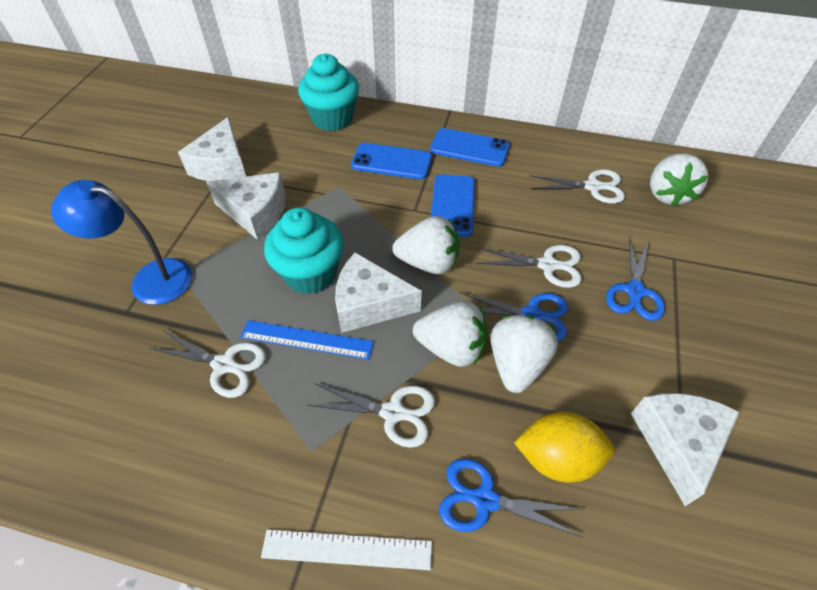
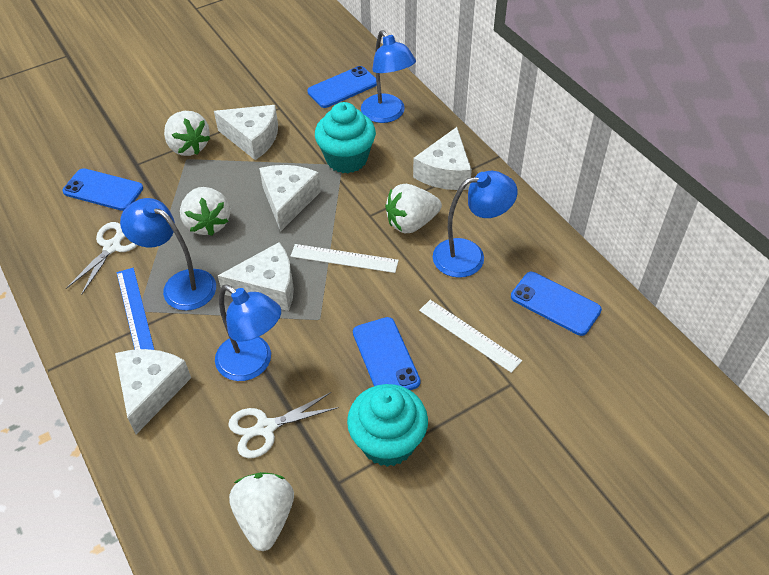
blue lamp: 1 -> 4
blue phone: 3 -> 4
blue scissors: 3 -> 0
white cheese: 4 -> 5
white ruler: 1 -> 2
white scissors: 4 -> 2
yellow lemon: 1 -> 0

